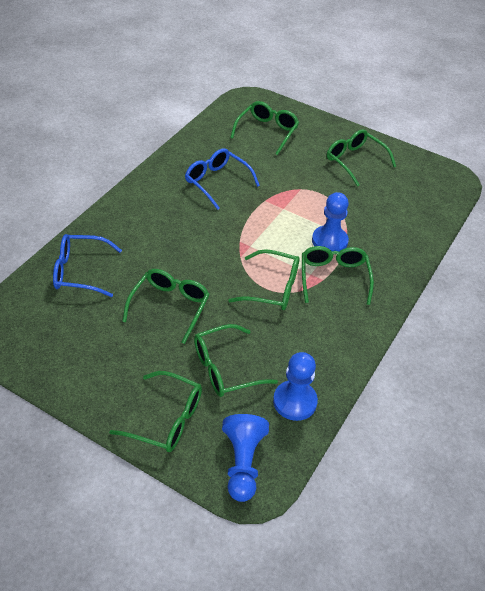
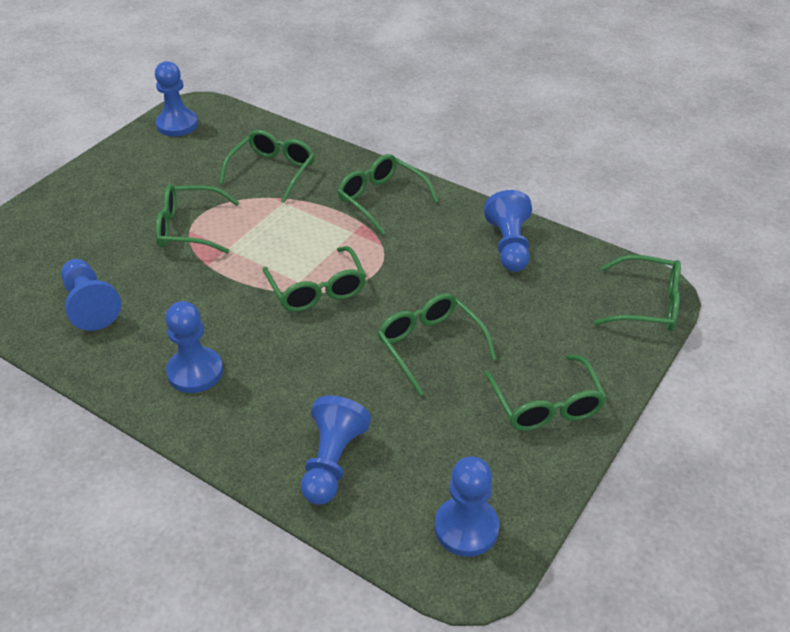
blue glasses: 2 -> 0
blue pawn: 3 -> 6

